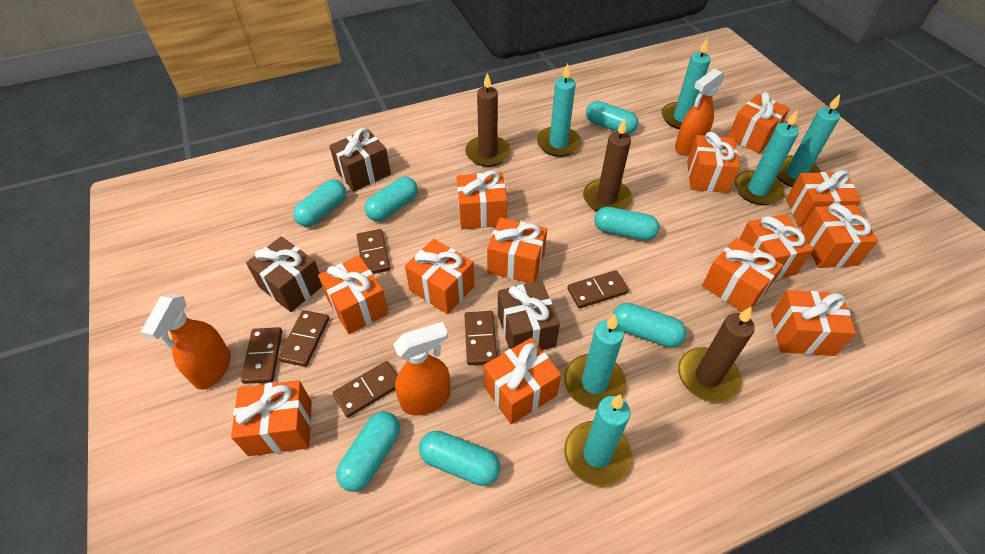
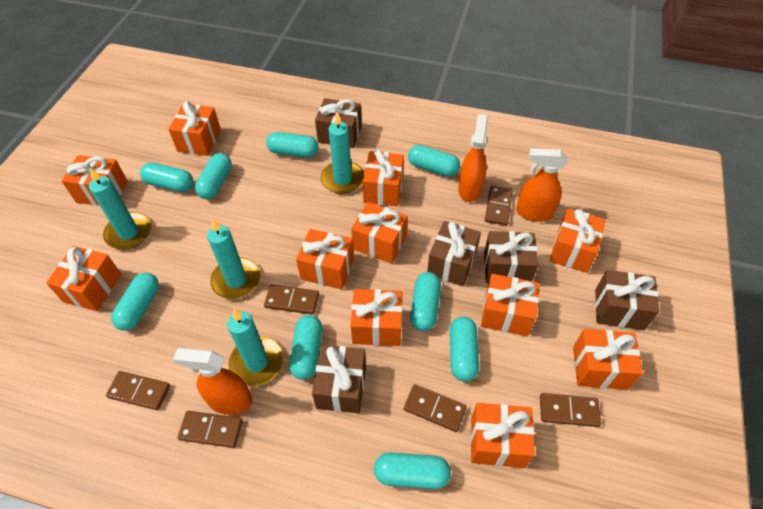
brown candle: 3 -> 0
brown gift: 3 -> 5
orange gift: 13 -> 11
turquoise candle: 6 -> 4
turquoise capsule: 7 -> 9

